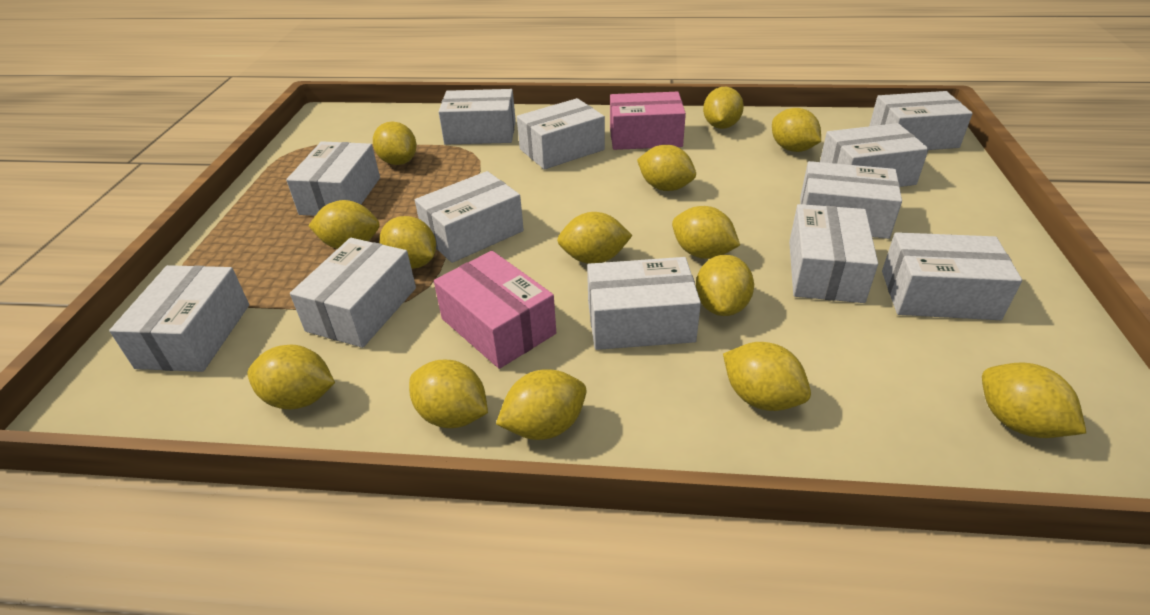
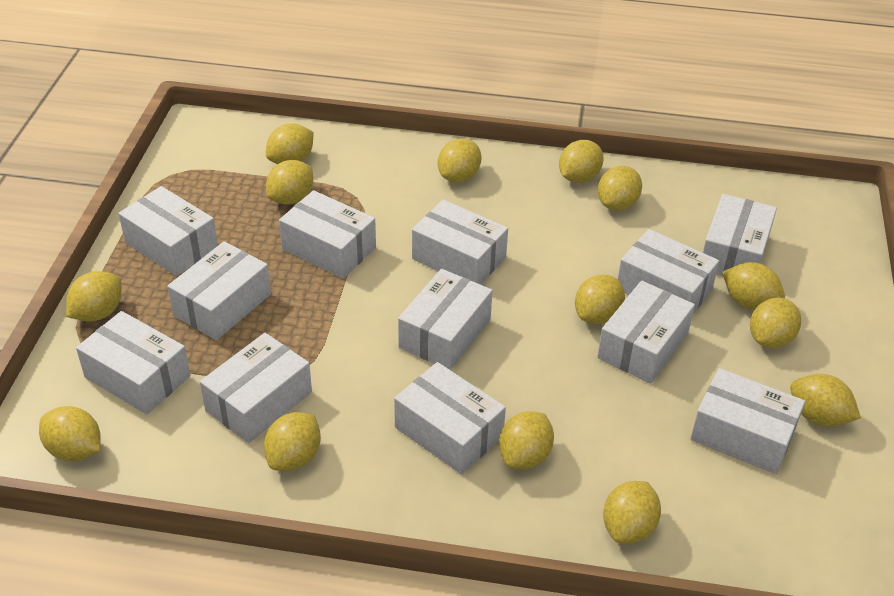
pink box: 2 -> 0

